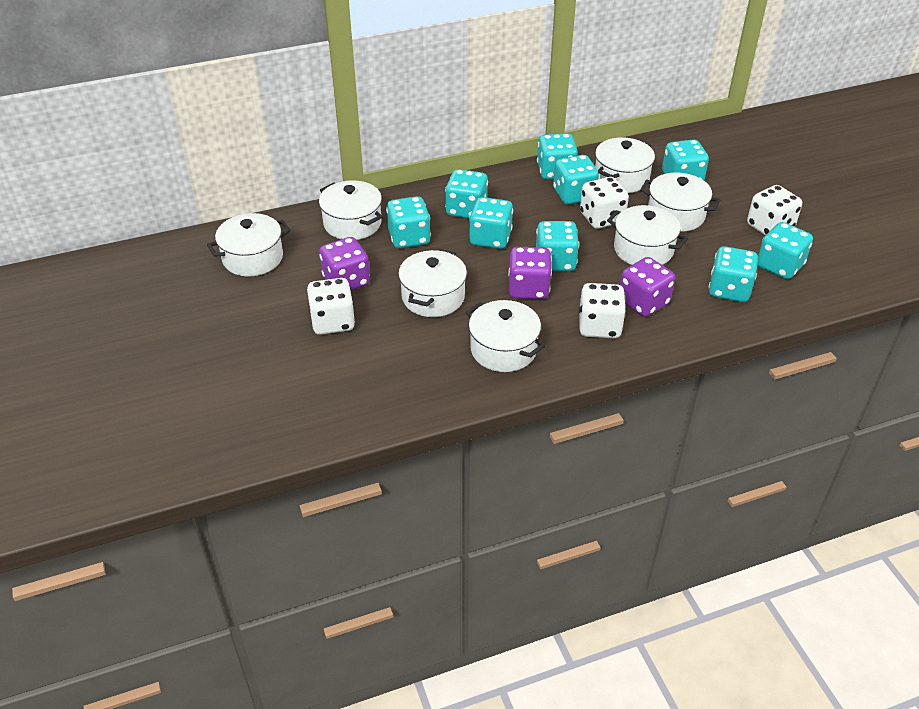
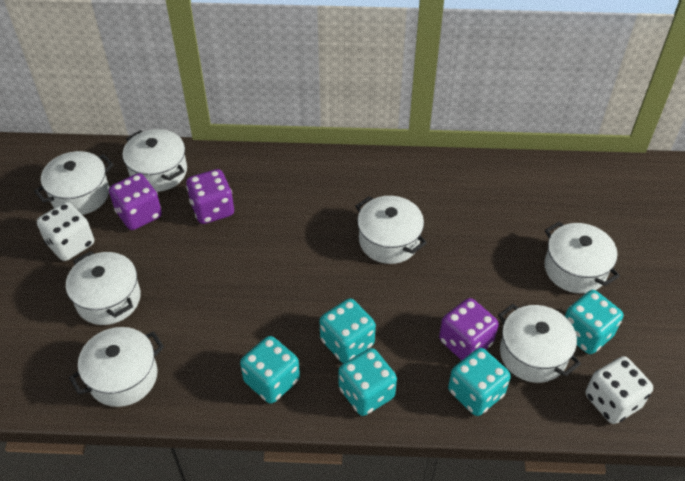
turquoise dice: 9 -> 5
white dice: 4 -> 2

